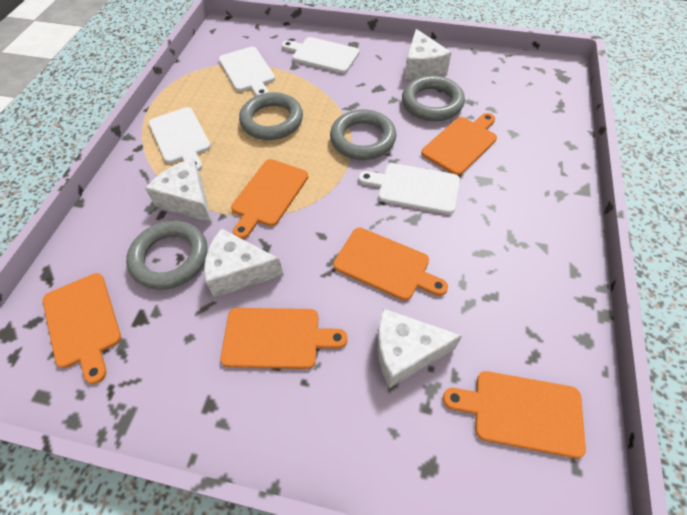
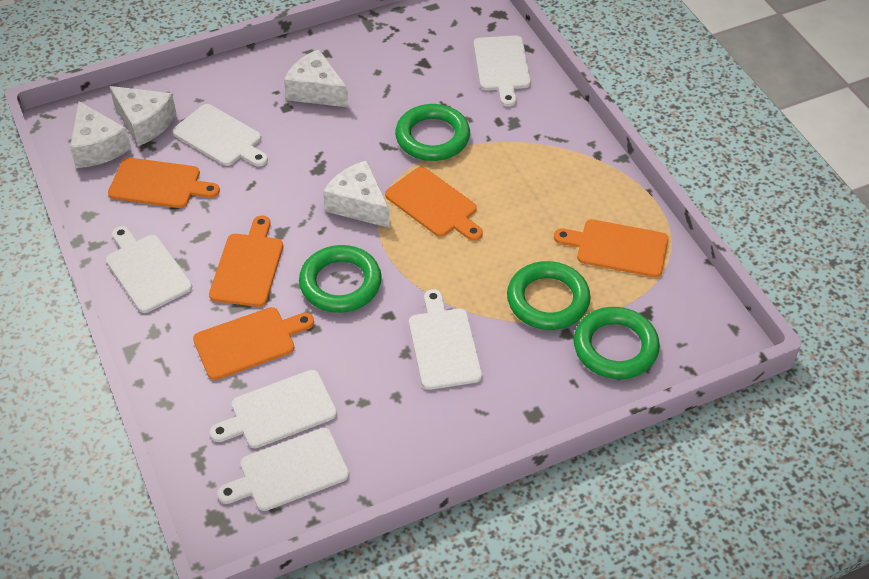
green ring: 0 -> 4
grey ring: 4 -> 0
orange cutting board: 6 -> 5
white cutting board: 4 -> 6

